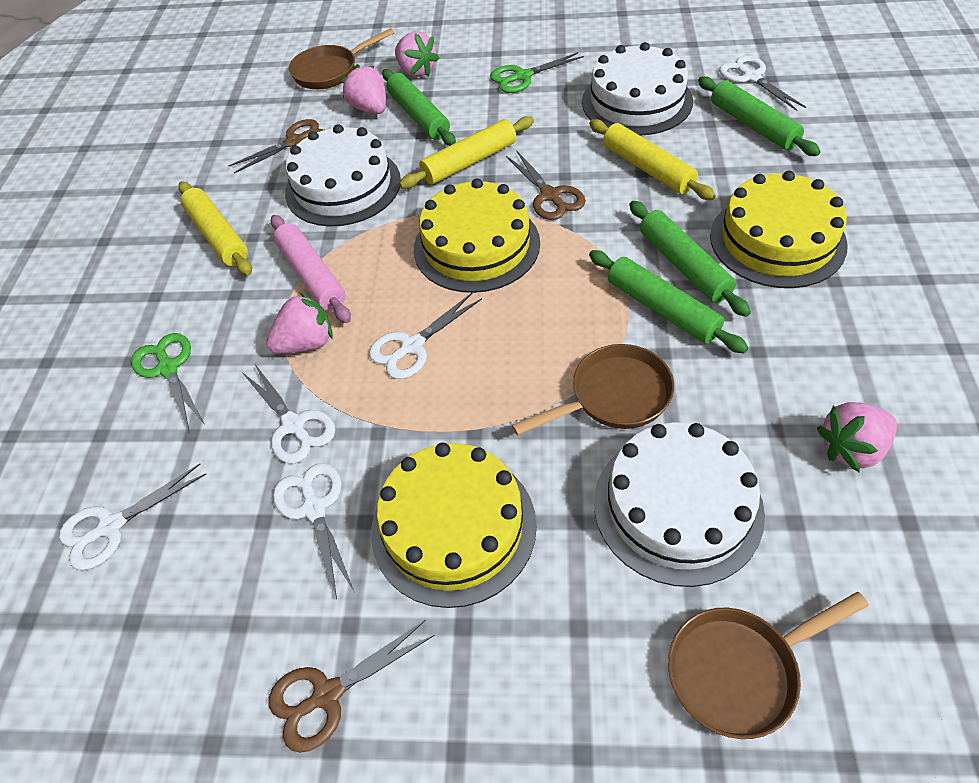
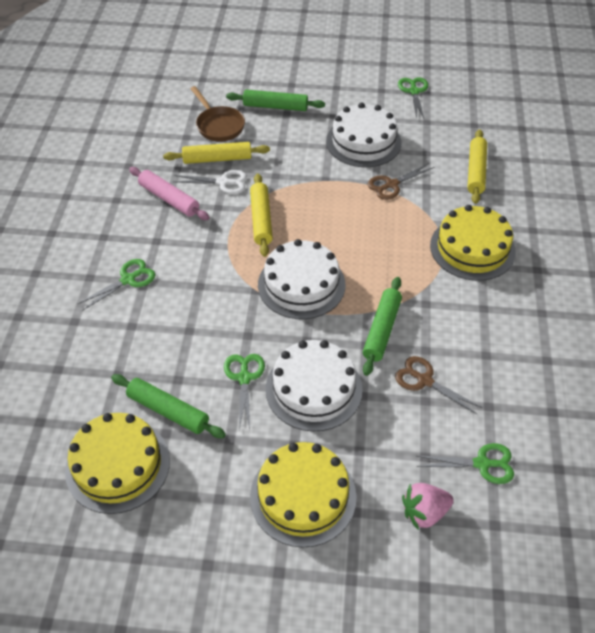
brown pan: 3 -> 1
brown scissors: 3 -> 2
green rolling pin: 4 -> 3
green scissors: 2 -> 4
pink strawberry: 4 -> 1
white scissors: 5 -> 1

